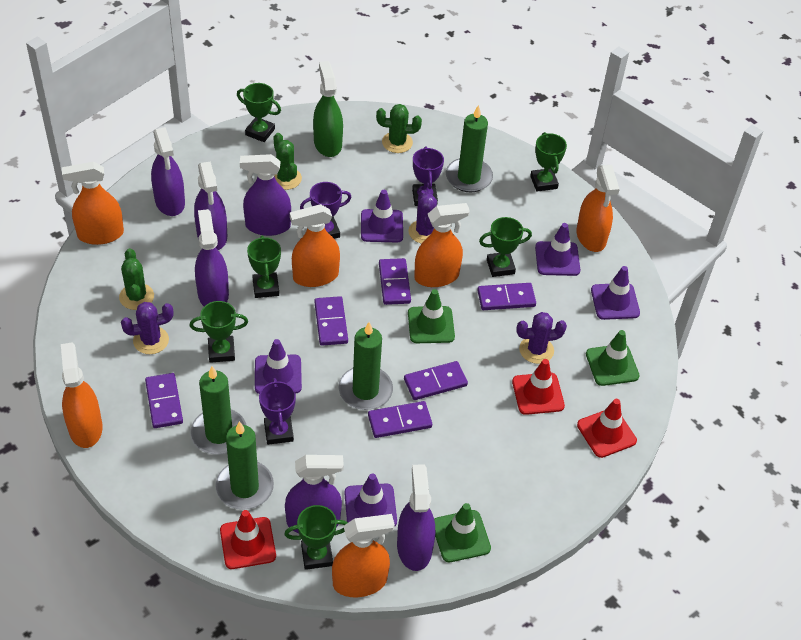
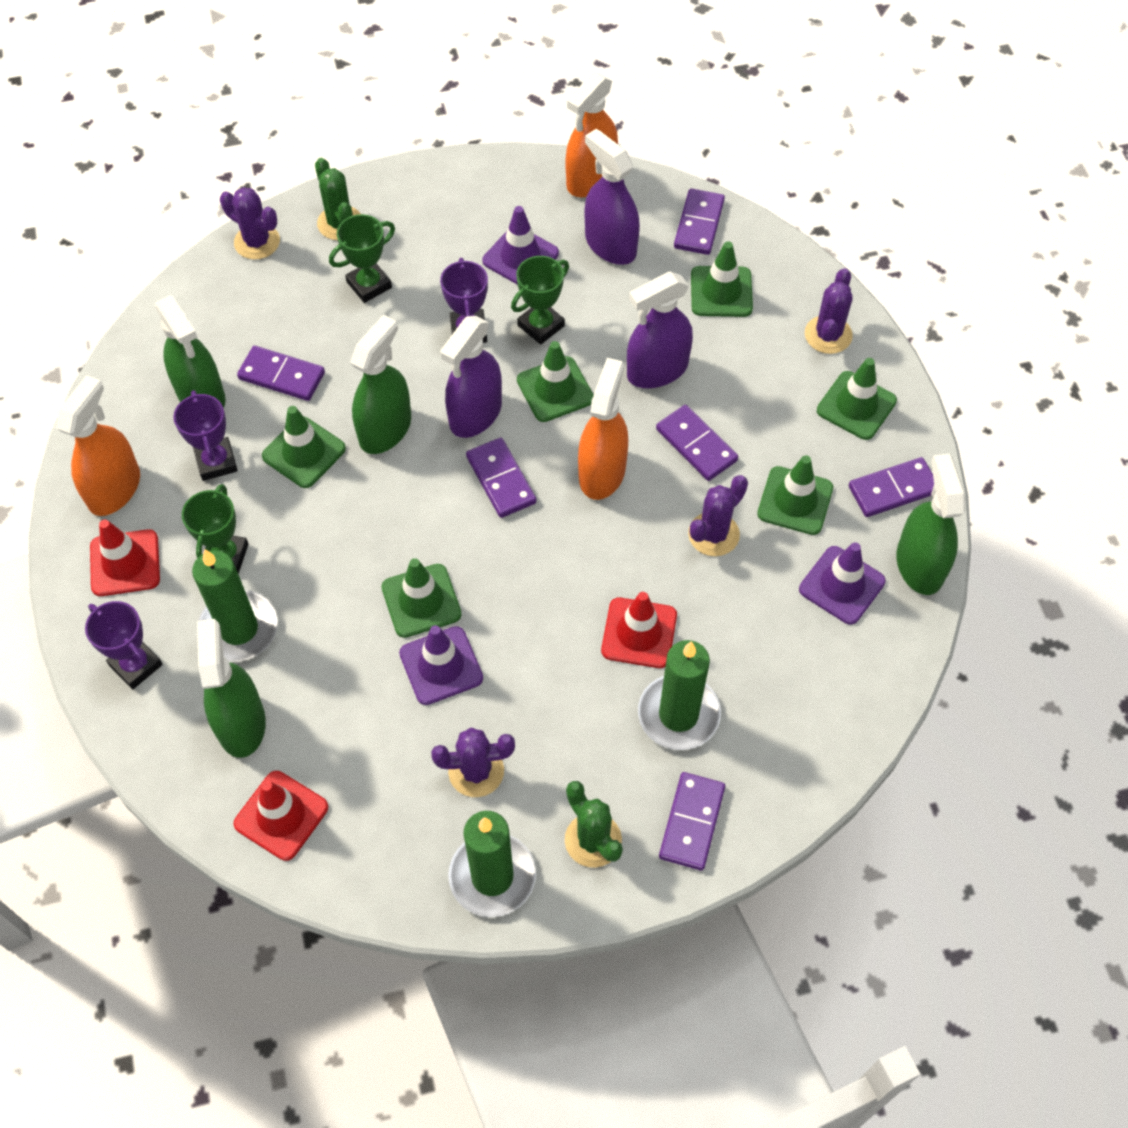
green cactus: 3 -> 2
green candle: 4 -> 3
green spray bottle: 1 -> 4
green traffic cone: 3 -> 6
green trophy: 6 -> 3
orange spray bottle: 6 -> 3
purple cactus: 3 -> 4
purple spray bottle: 6 -> 3
purple traffic cone: 5 -> 3

